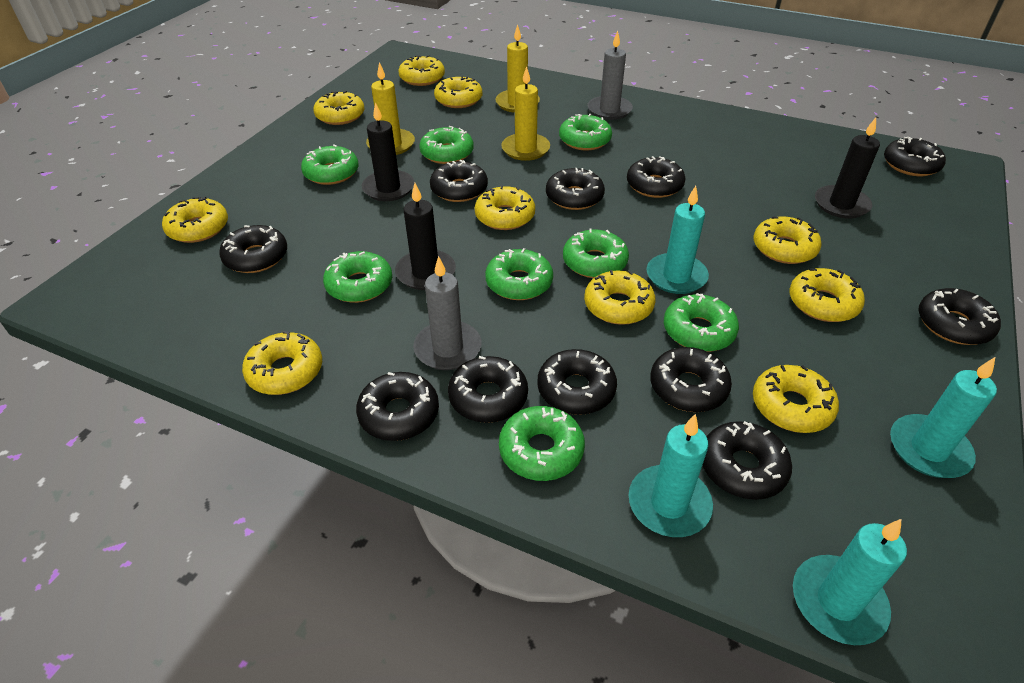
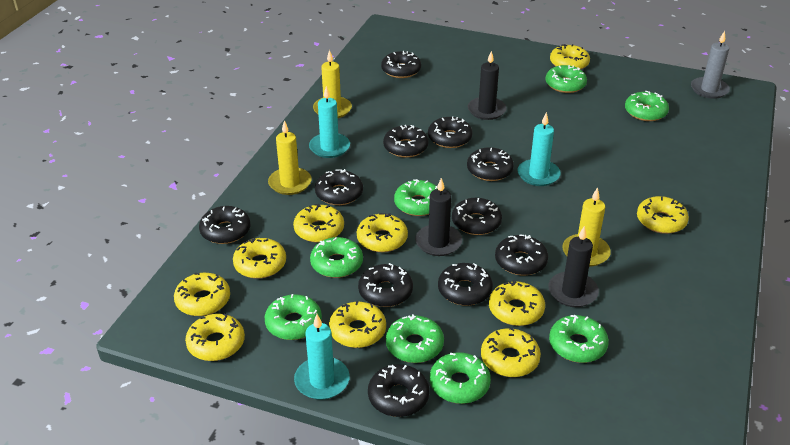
grey candle: 2 -> 1
turquoise candle: 4 -> 3

